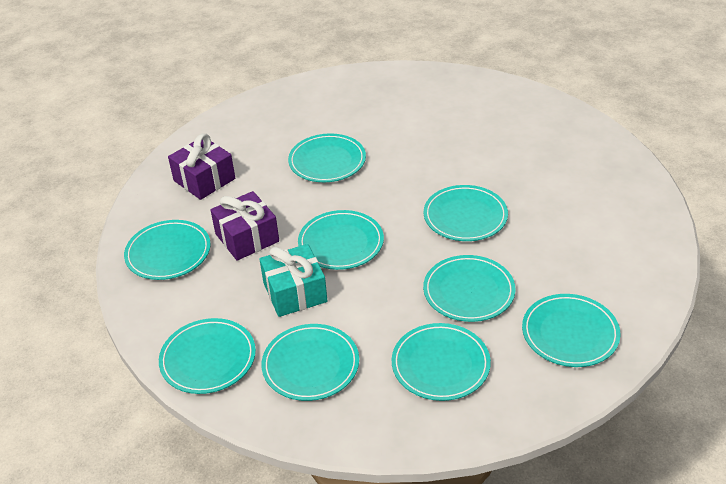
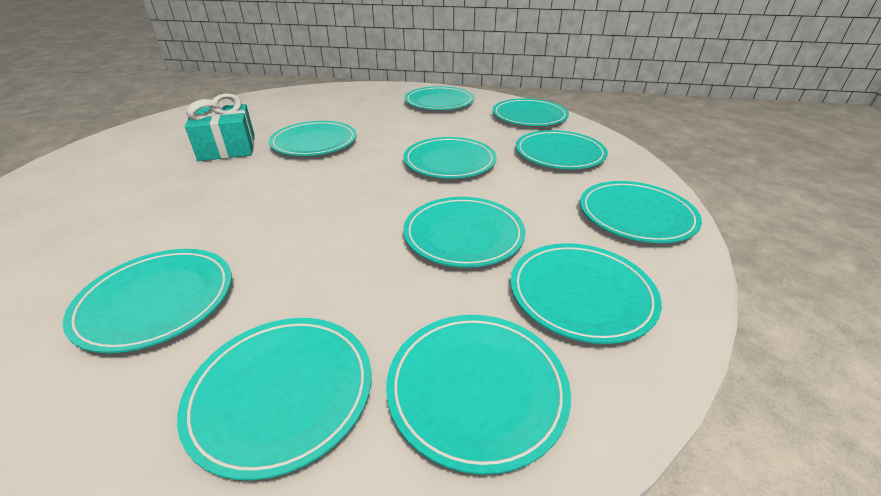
purple gift: 2 -> 0
turquoise plate: 9 -> 11

